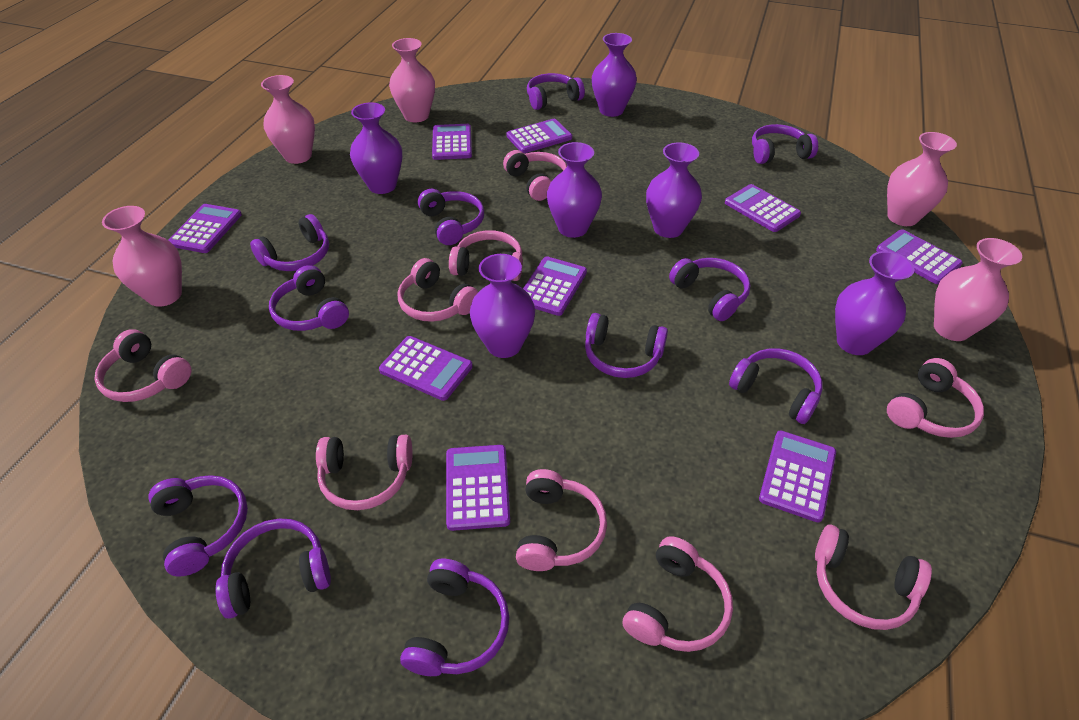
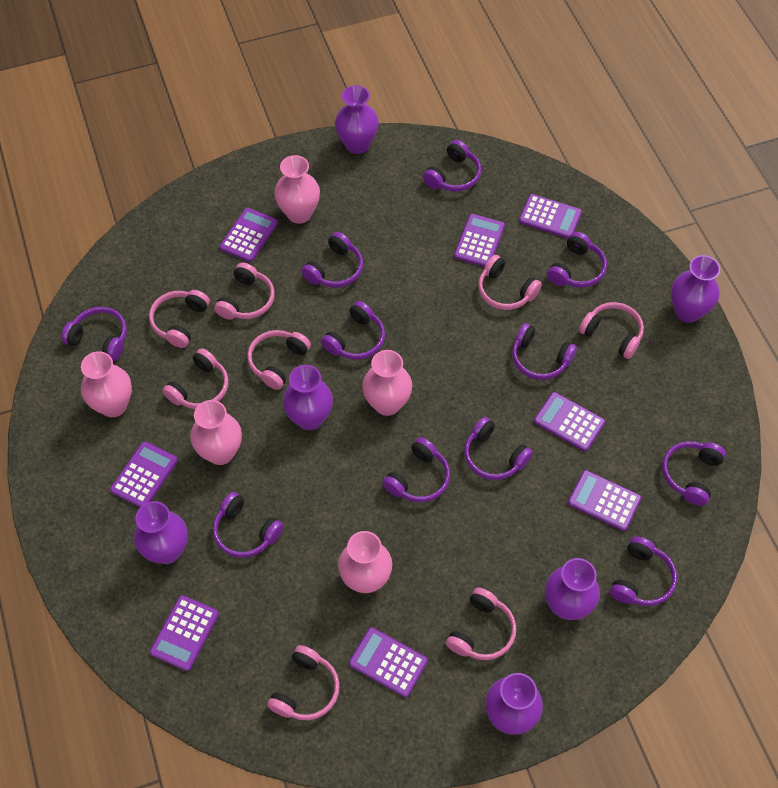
pink headphones: 9 -> 8
purple calculator: 9 -> 8

